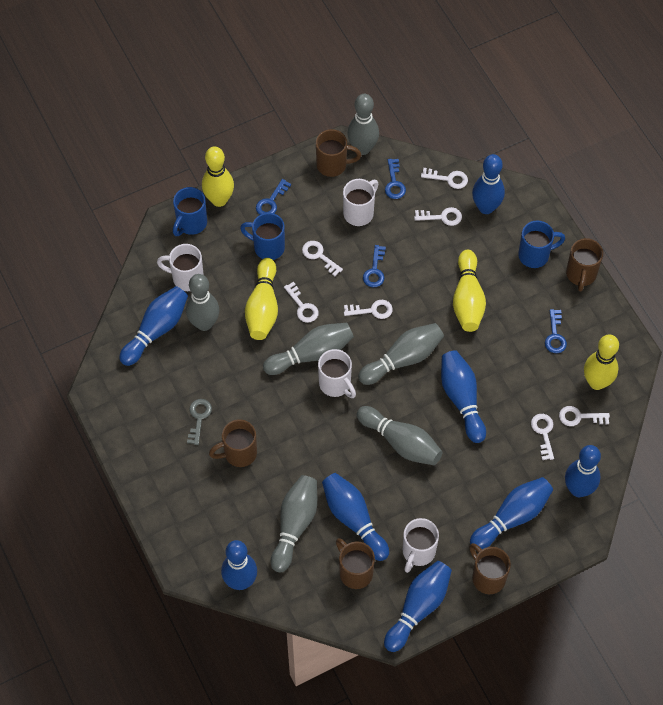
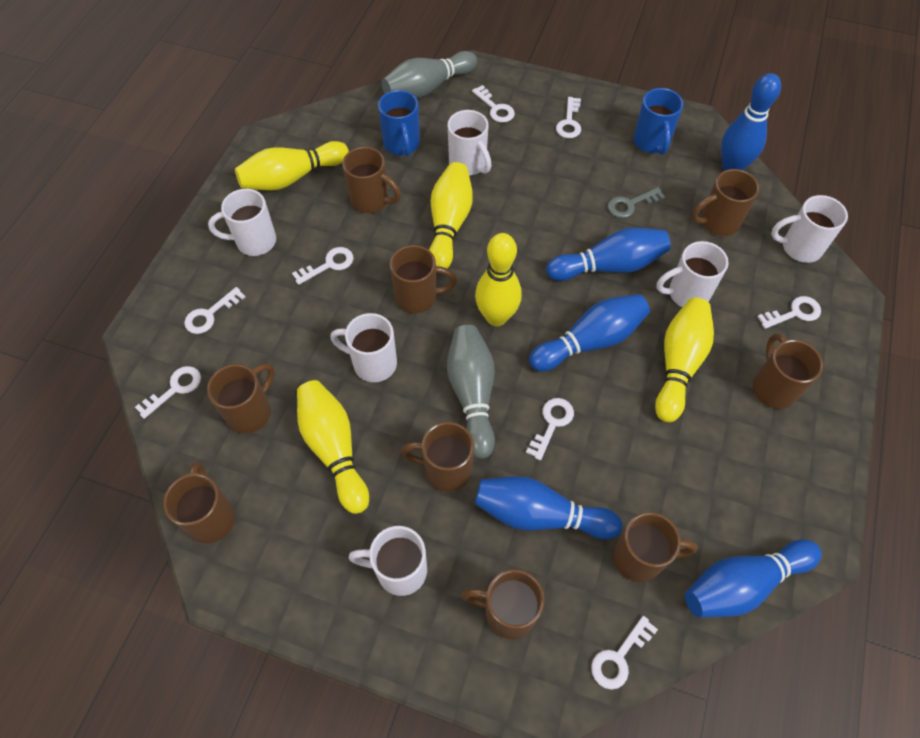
blue bowling pin: 8 -> 5
blue key: 4 -> 0
blue mug: 3 -> 2
brown mug: 5 -> 9
grey bowling pin: 6 -> 2
white key: 7 -> 8
white mug: 4 -> 6
yellow bowling pin: 4 -> 5

